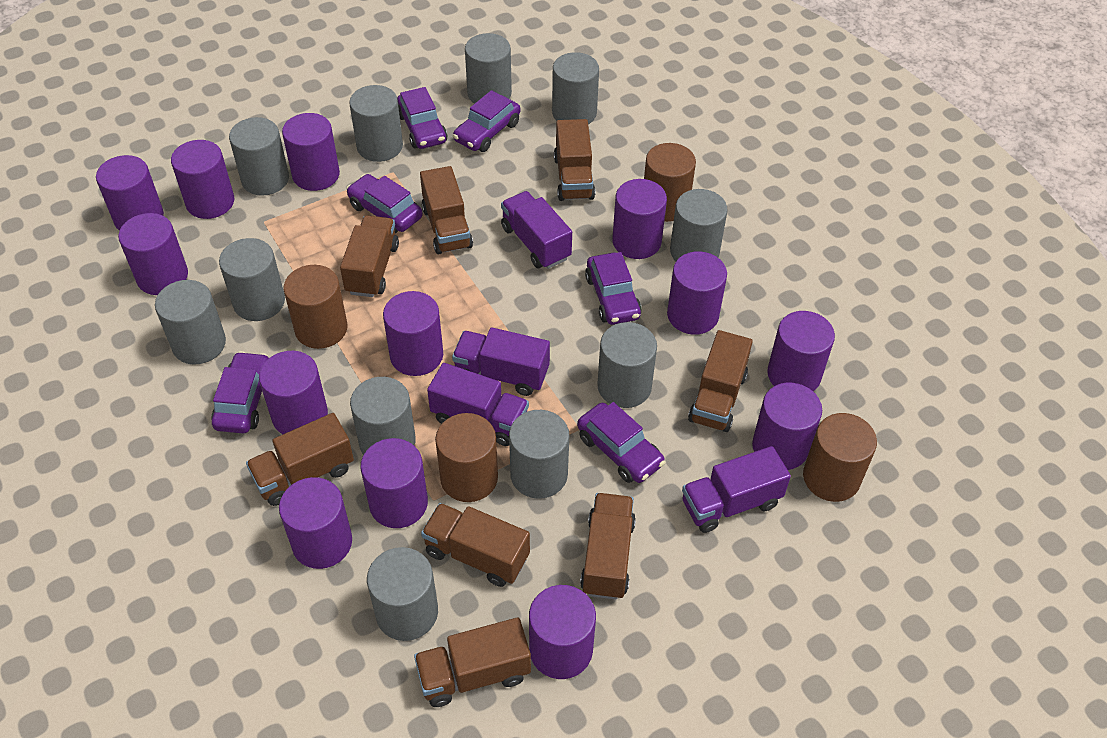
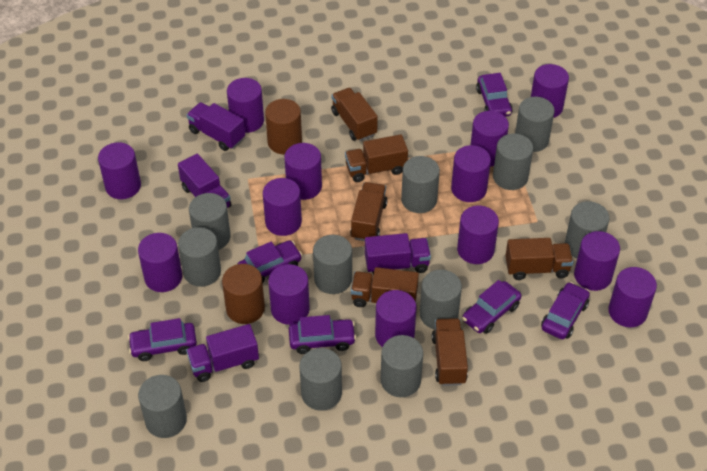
brown cylinder: 4 -> 2
brown truck: 8 -> 6

